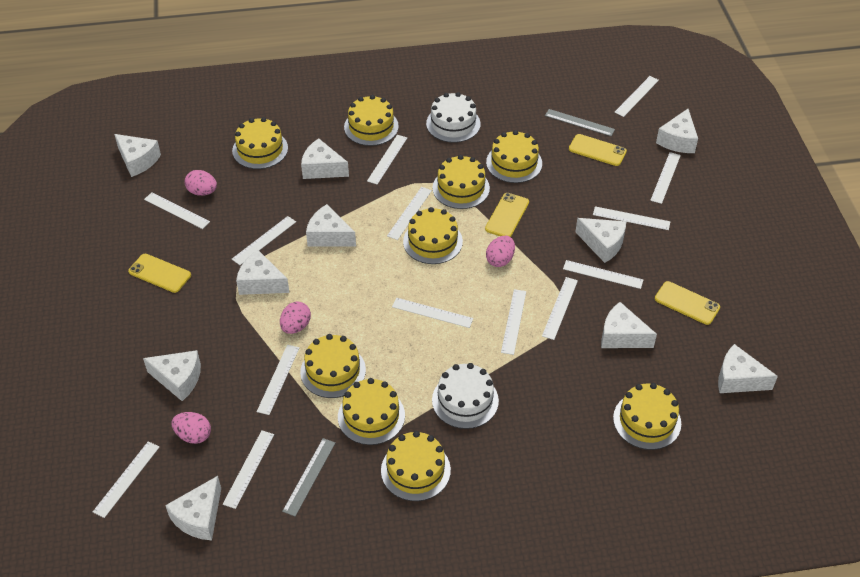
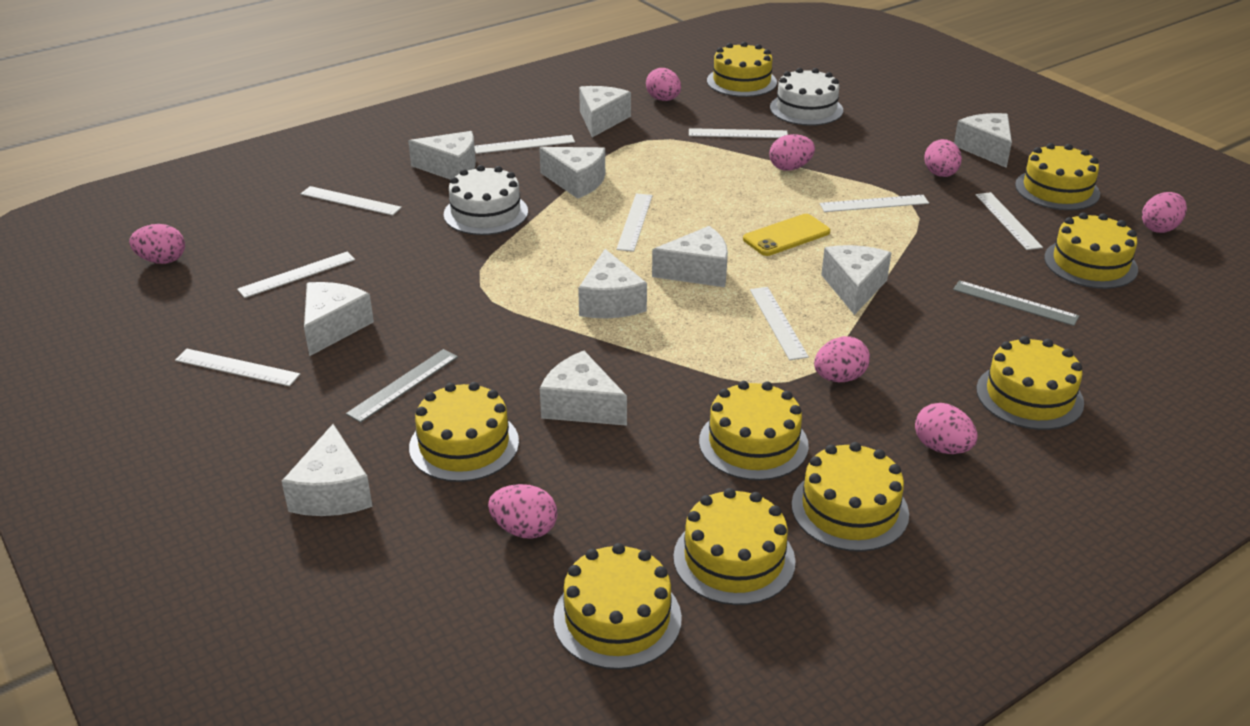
pink egg: 4 -> 8
white ruler: 14 -> 9
yellow phone: 4 -> 1

